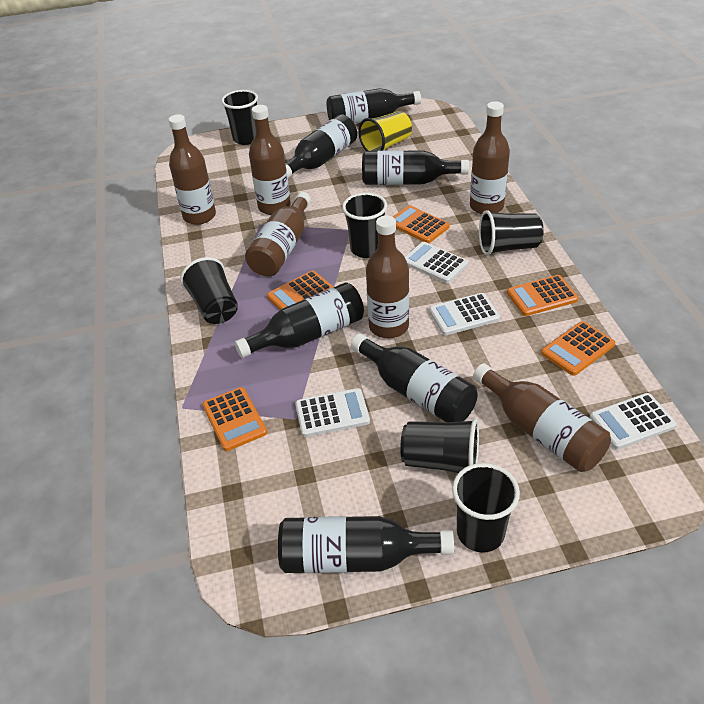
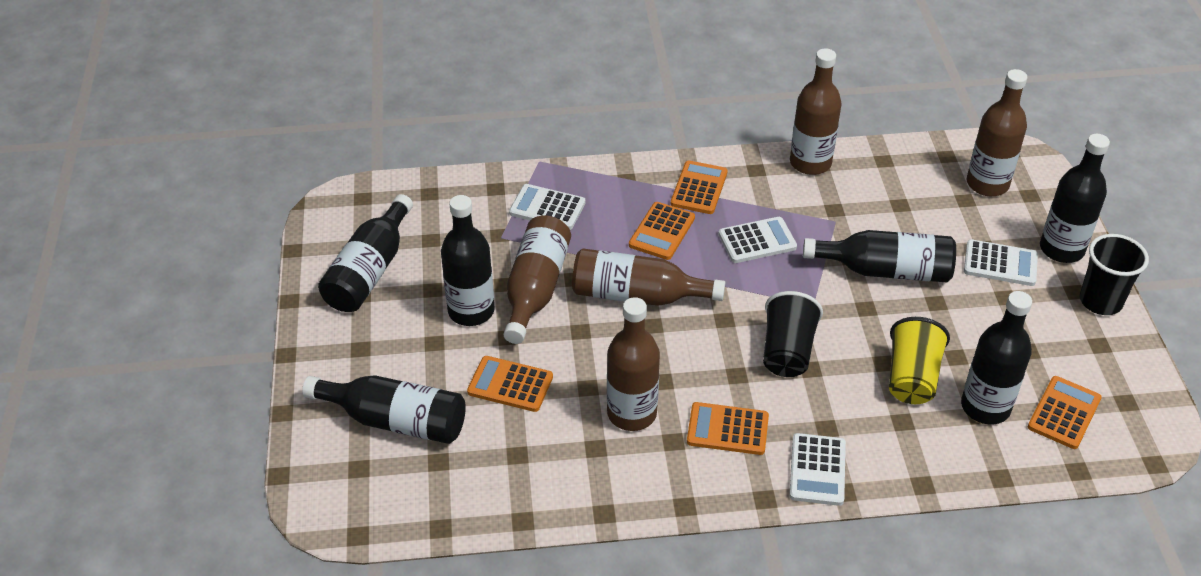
black cup: 6 -> 2
brown bottle: 6 -> 5

